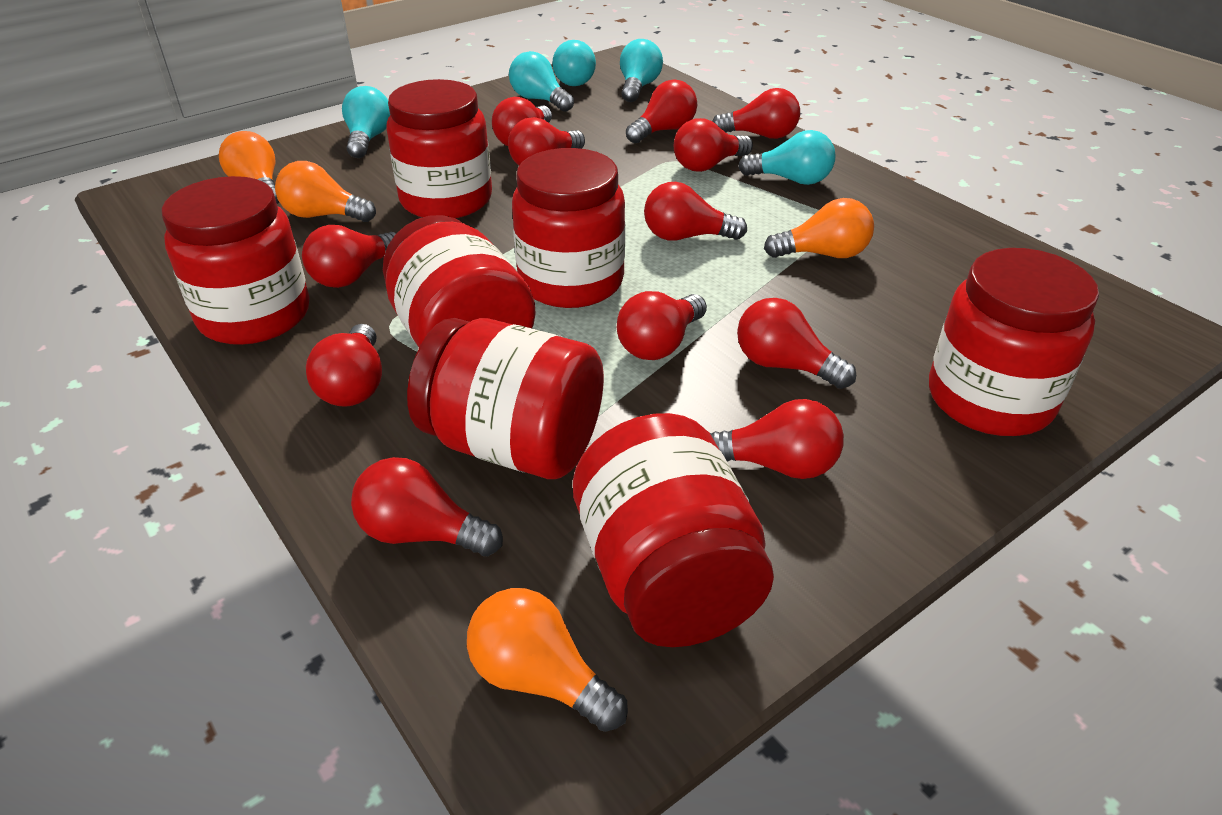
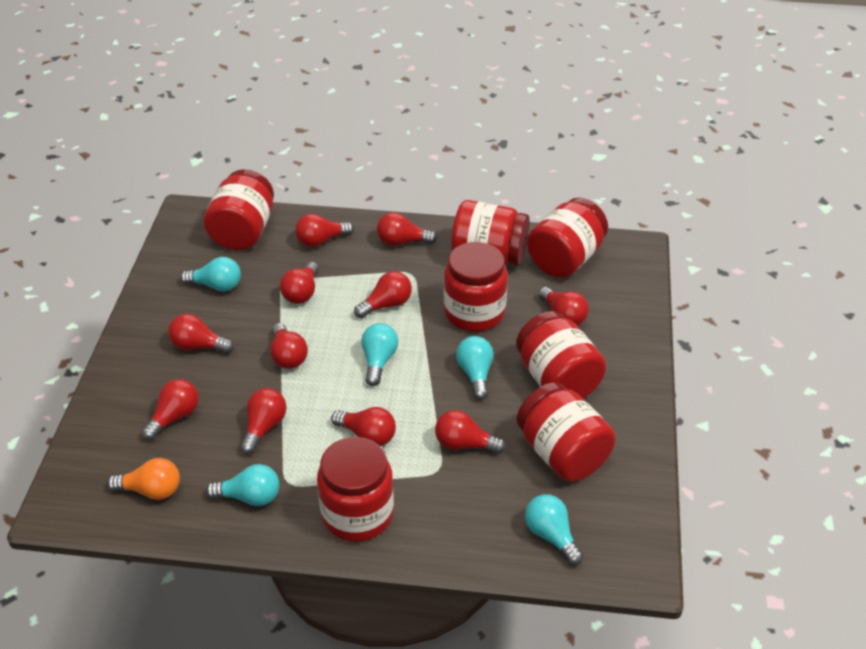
orange light bulb: 4 -> 1
red light bulb: 12 -> 11

